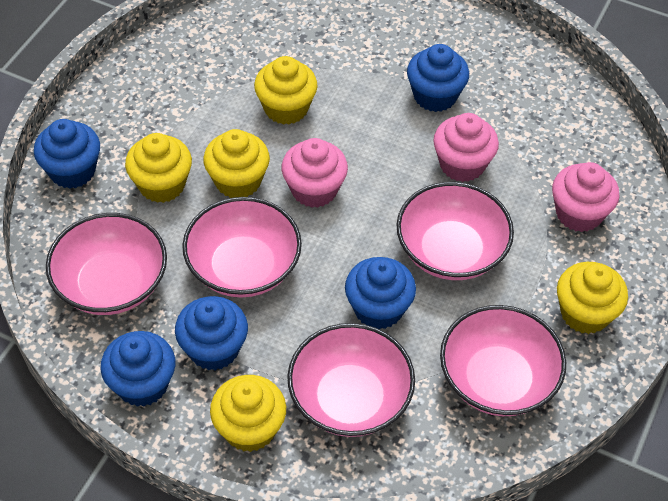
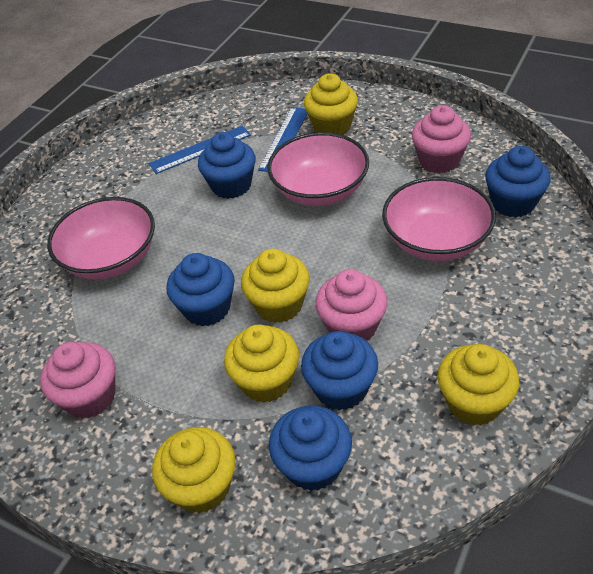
blue ruler: 0 -> 2
pink bowl: 5 -> 3

